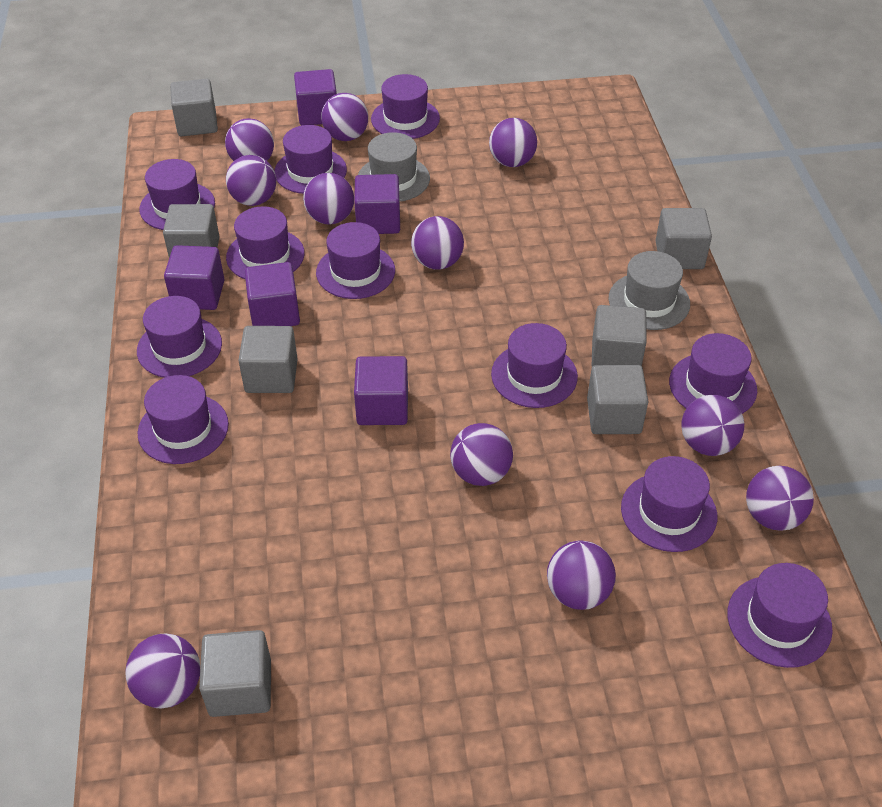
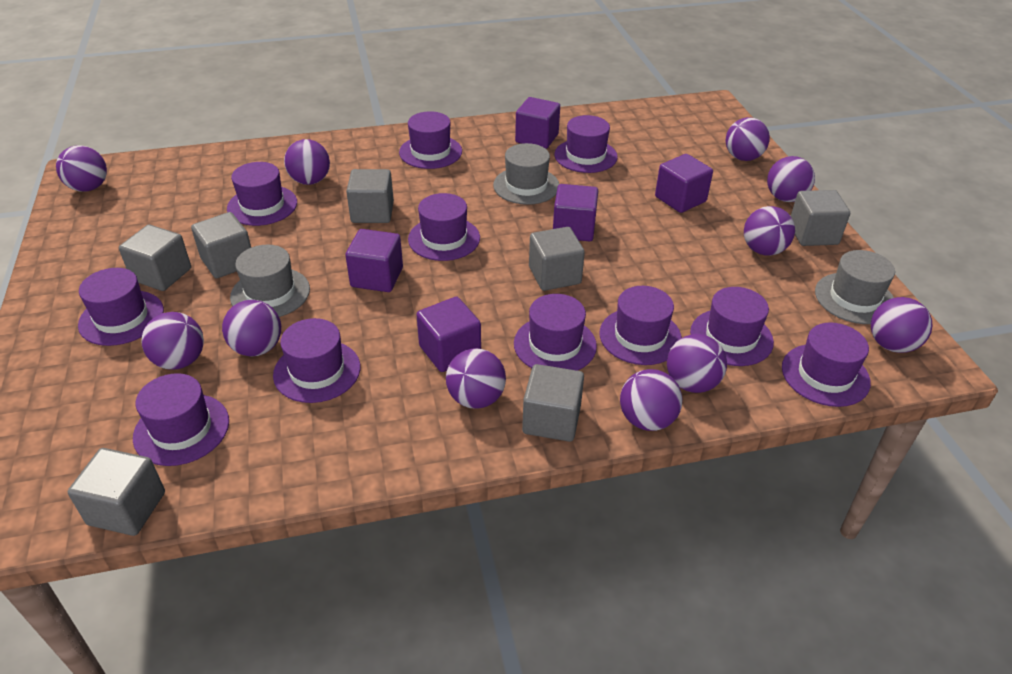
grey hat: 2 -> 3

